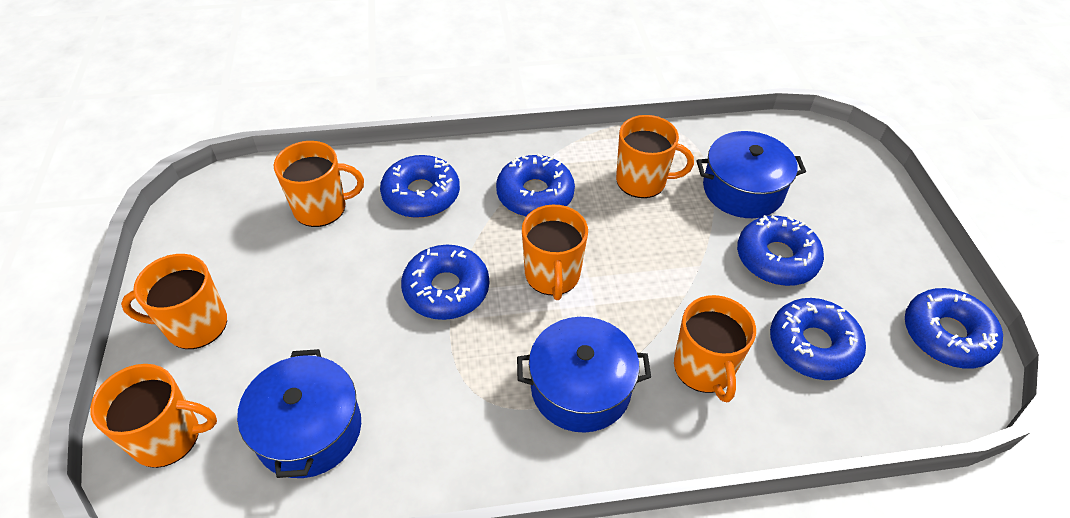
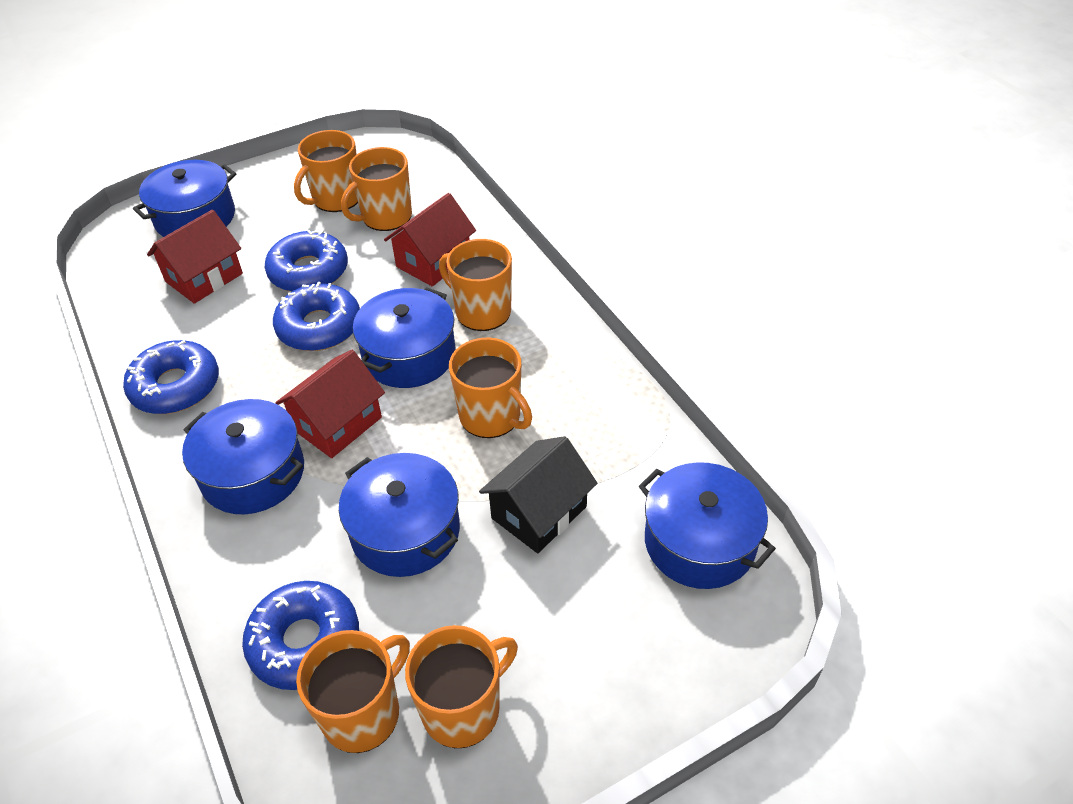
black house: 0 -> 1
blue donut: 6 -> 4
blue pot: 3 -> 5
red house: 0 -> 3

